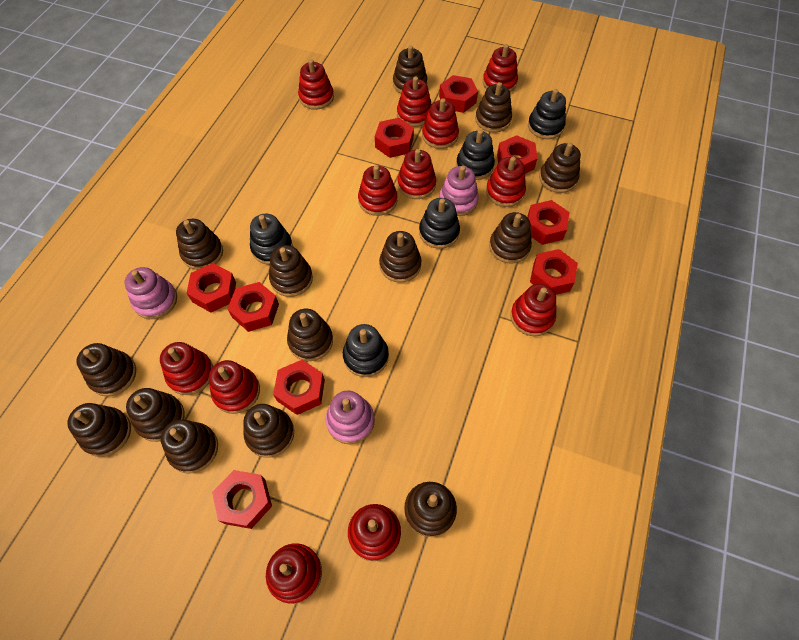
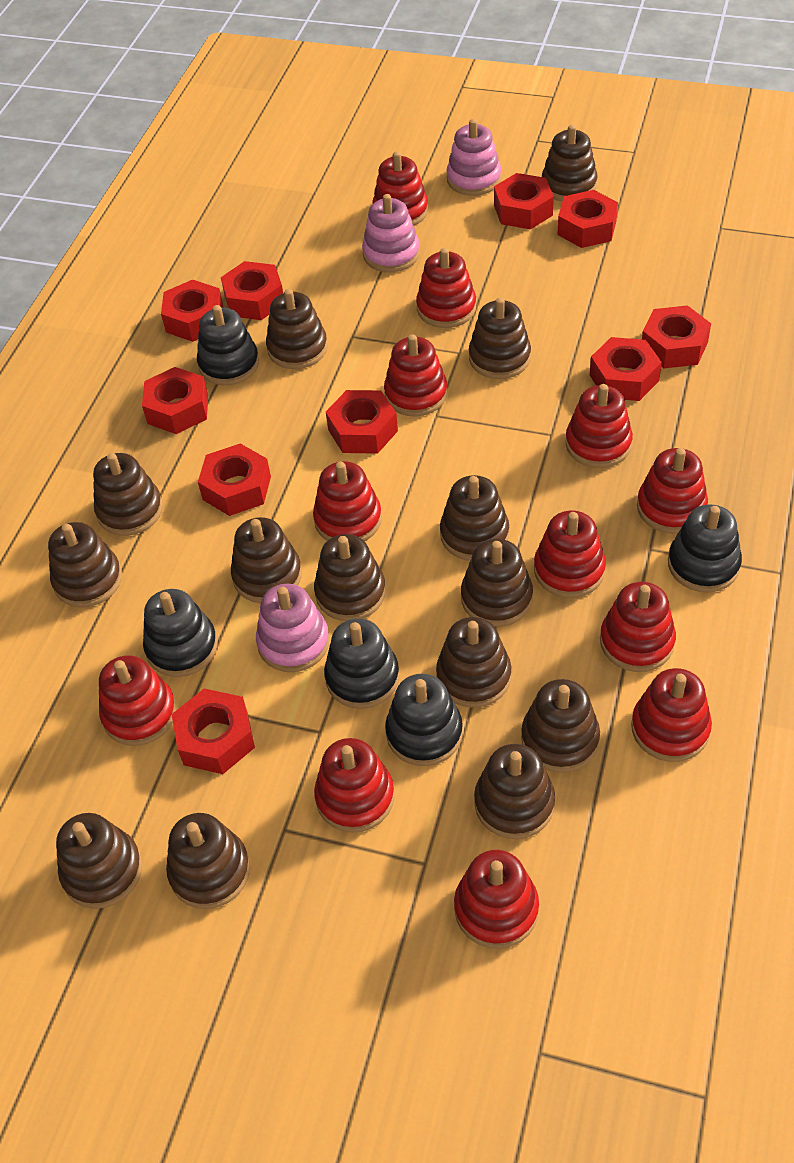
red nut: 9 -> 10

